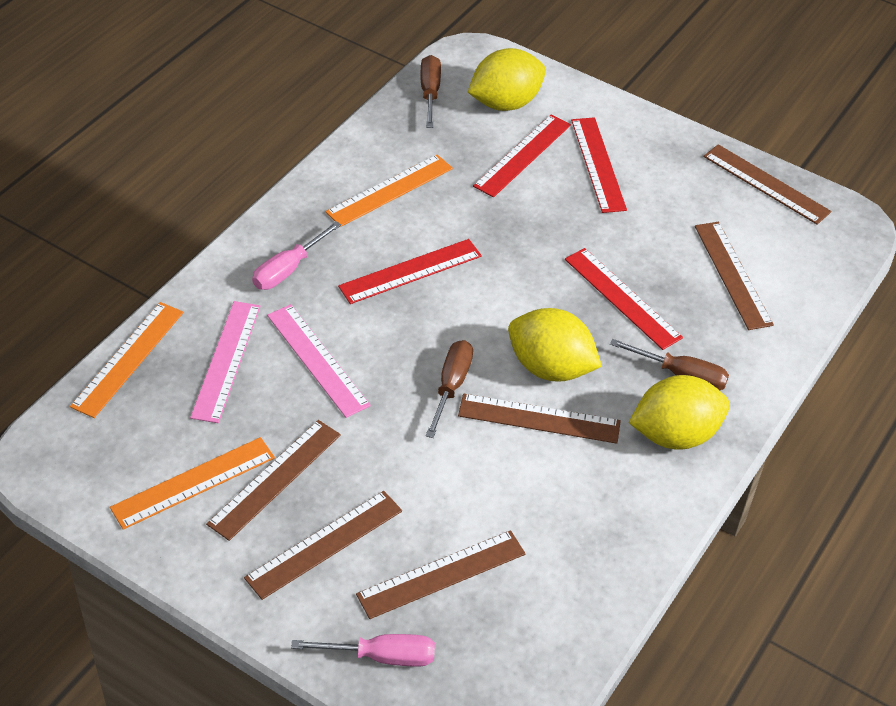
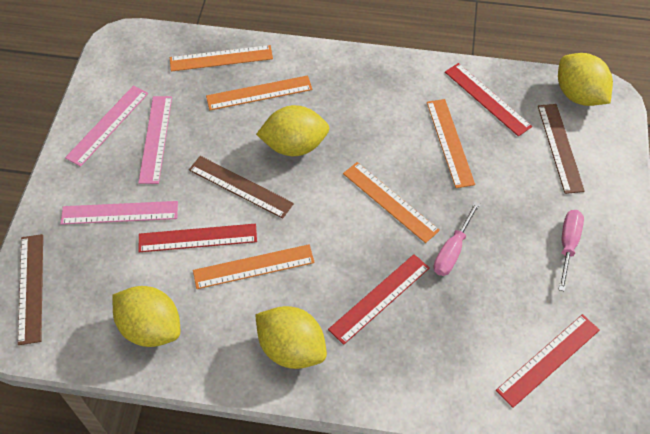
brown ruler: 6 -> 3
brown screwdriver: 3 -> 0
orange ruler: 3 -> 5
pink ruler: 2 -> 3
yellow lemon: 3 -> 4

